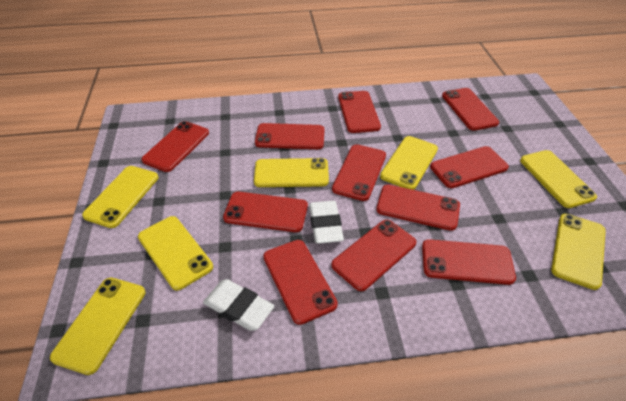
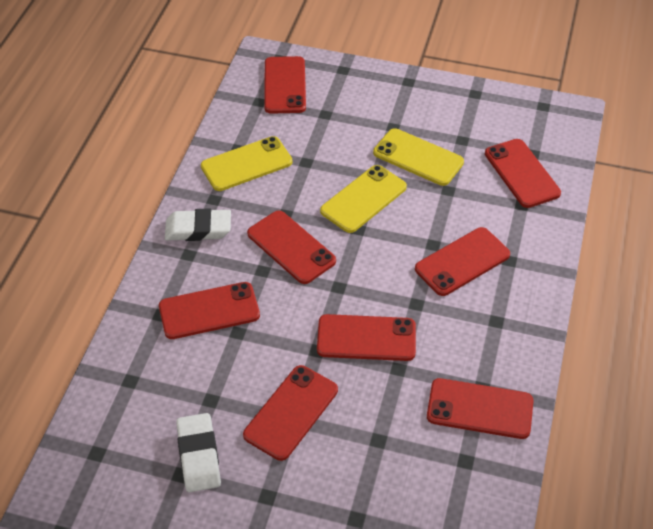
red phone: 11 -> 8
yellow phone: 7 -> 3

